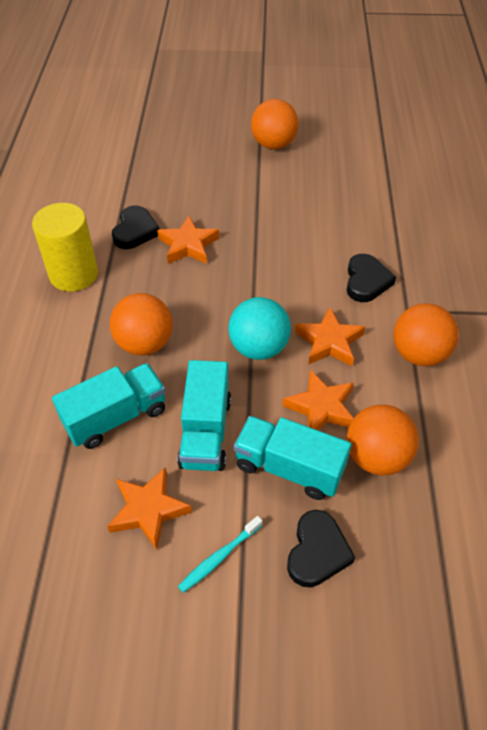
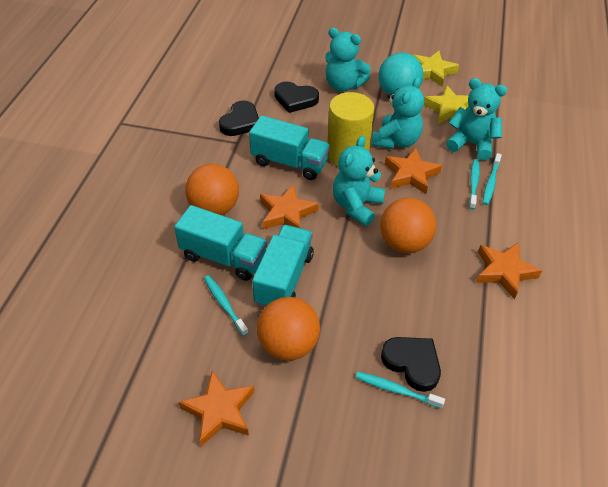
orange ball: 4 -> 3
turquoise teddy bear: 0 -> 4
turquoise toothbrush: 1 -> 4
yellow star: 0 -> 2

